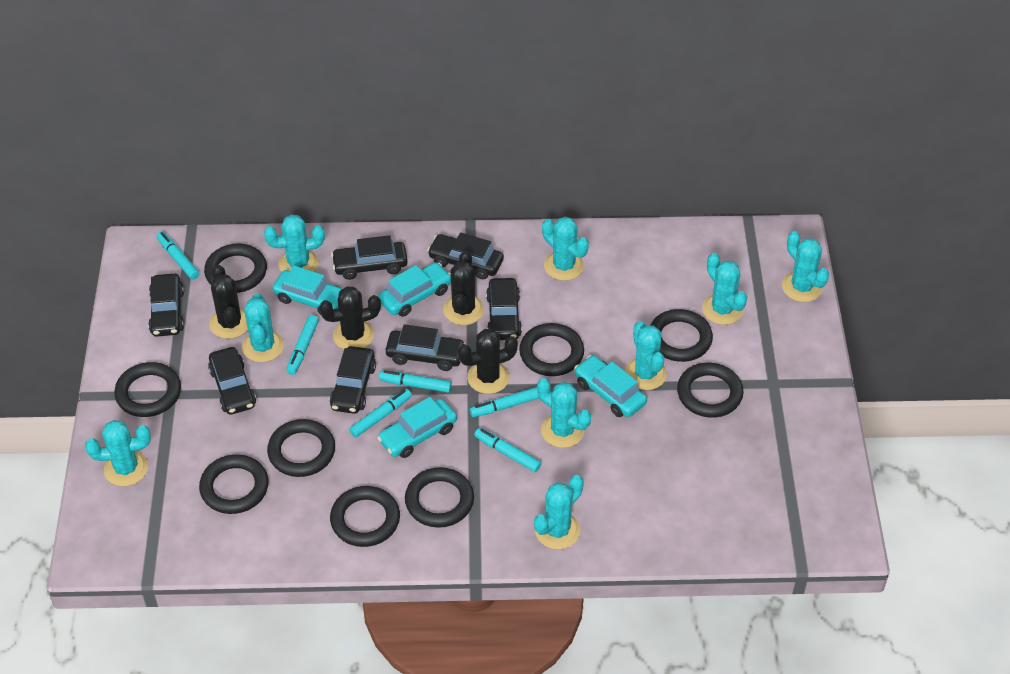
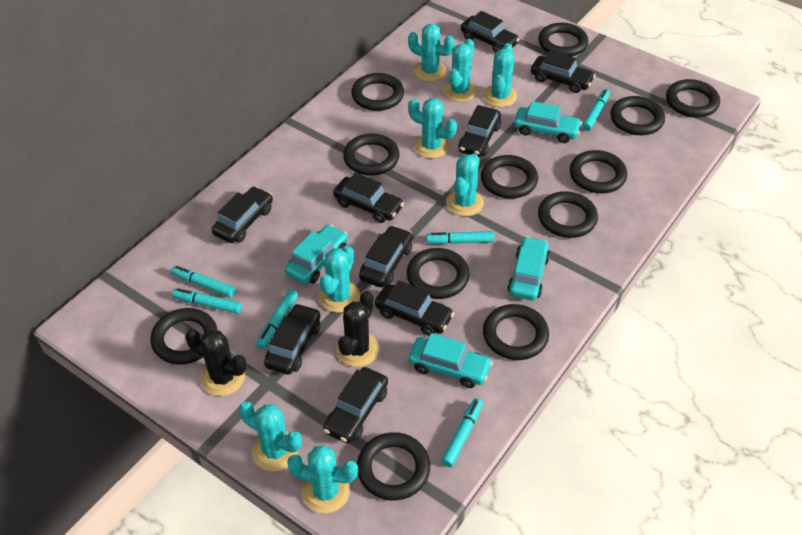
black cactus: 4 -> 2
black car: 7 -> 9
black ring: 9 -> 12
turquoise cactus: 9 -> 8

